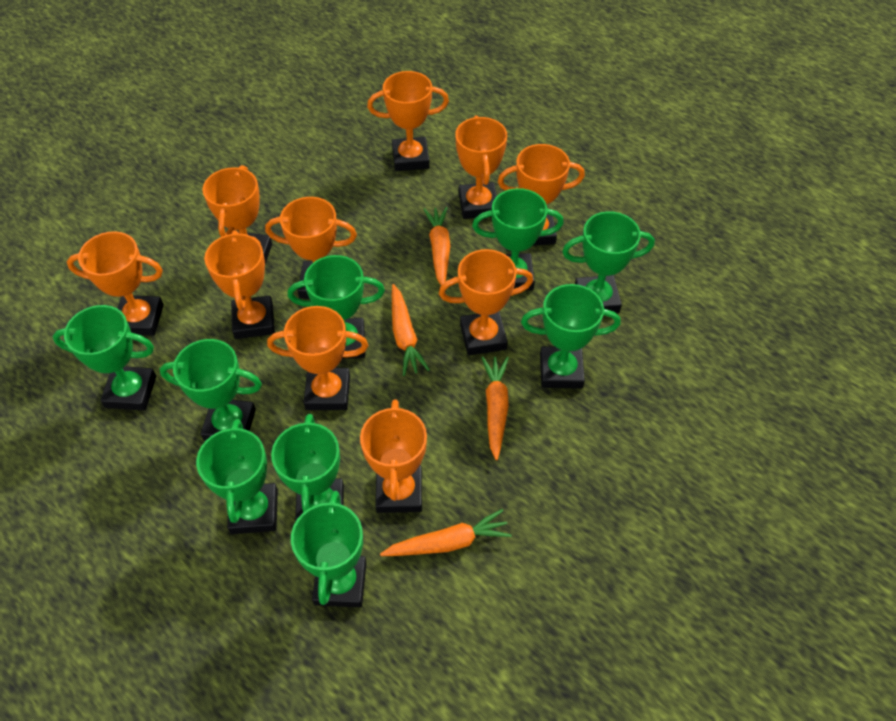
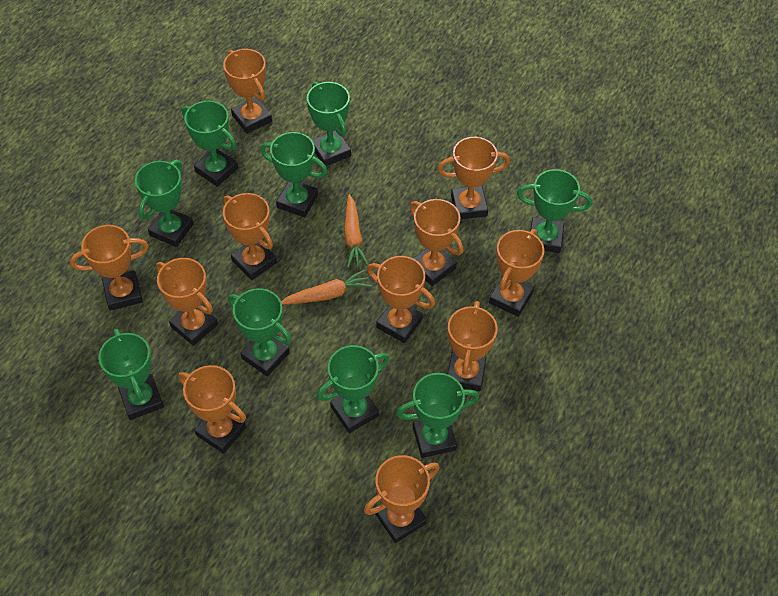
orange carrot: 4 -> 2
orange trophy: 10 -> 11

